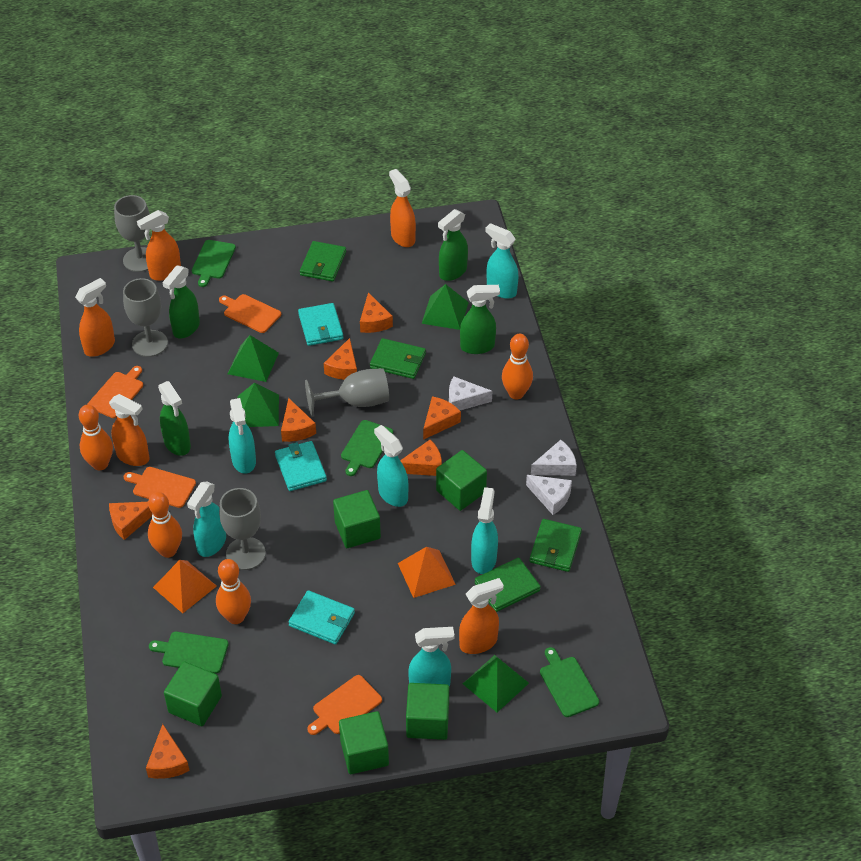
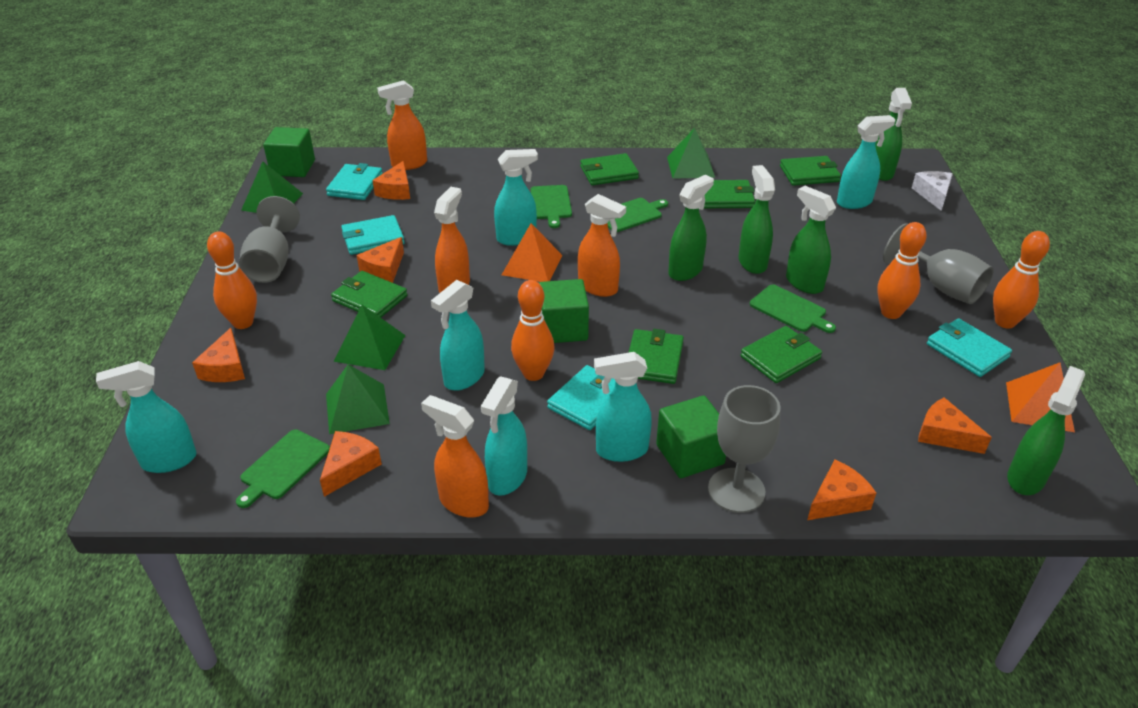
green cube: 5 -> 3
green spray bottle: 4 -> 5
green wallet: 4 -> 6
grey goblet: 4 -> 3
orange cheese: 7 -> 6
orange cutting board: 4 -> 0
orange spray bottle: 5 -> 4
turquoise wallet: 3 -> 4
white cheese: 3 -> 1

